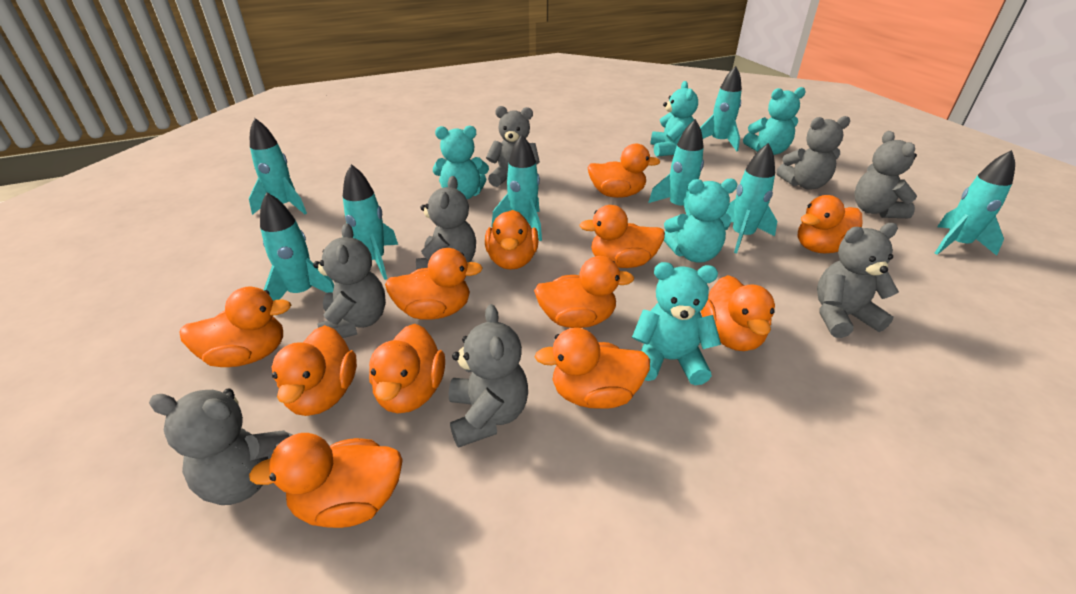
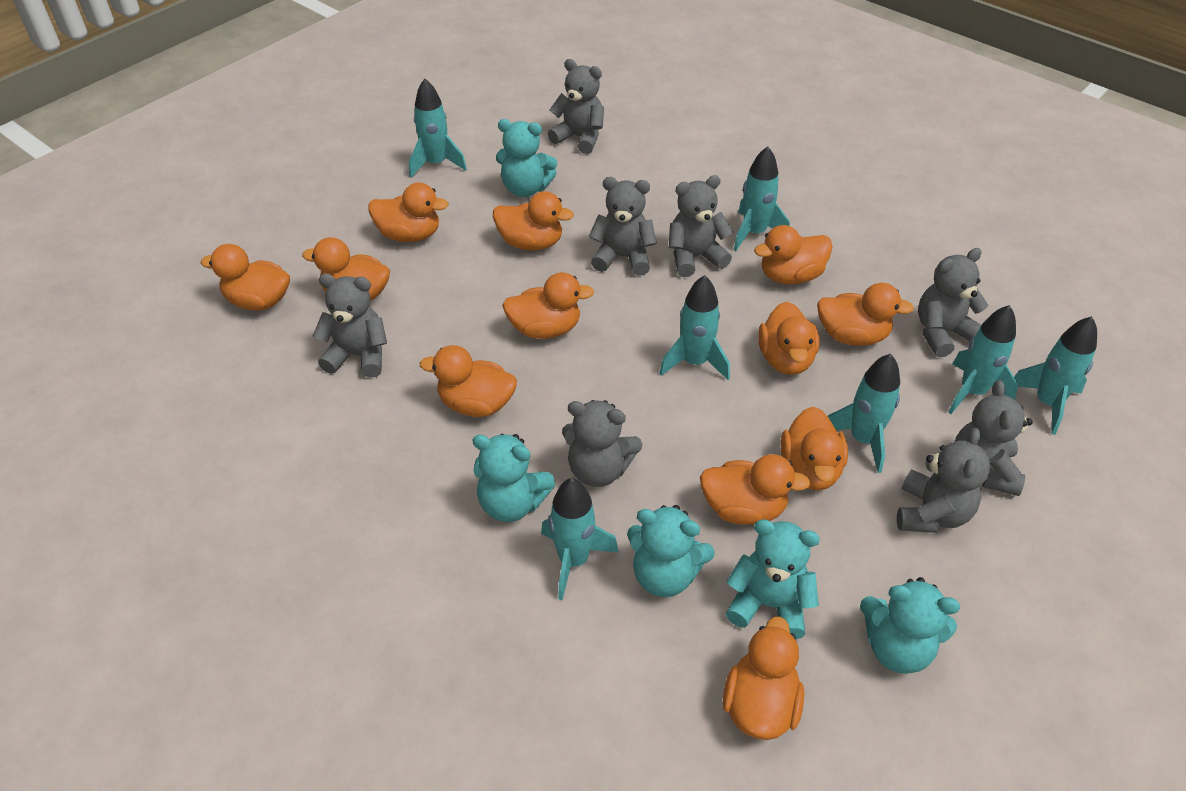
turquoise rocket: 8 -> 7

